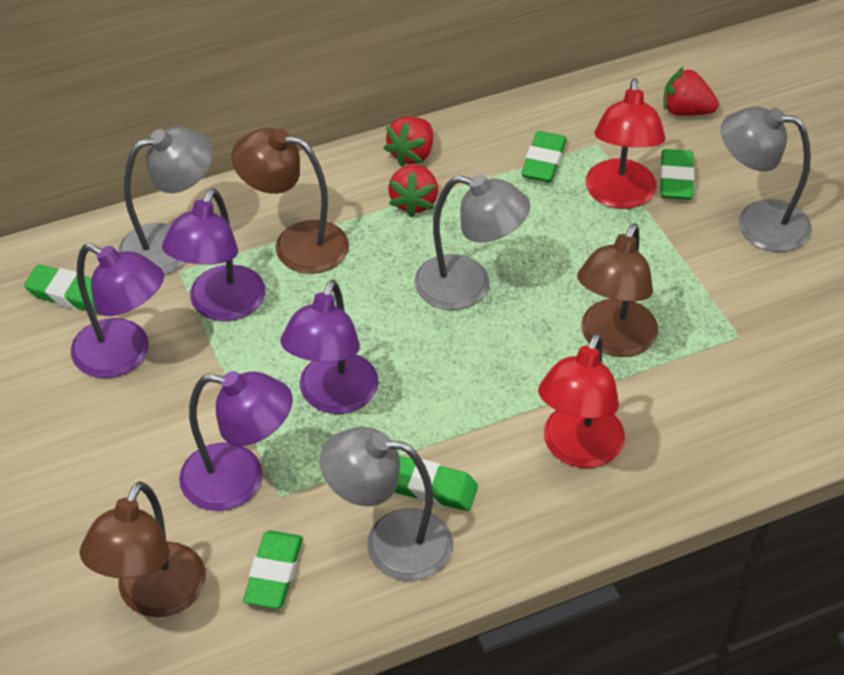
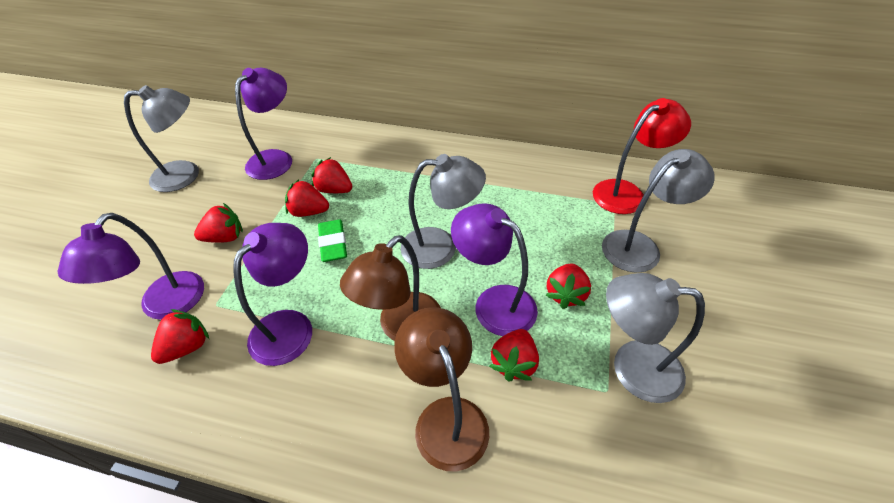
brown lamp: 3 -> 2
green eraser: 5 -> 1
red lamp: 2 -> 1
red strawberry: 3 -> 6

